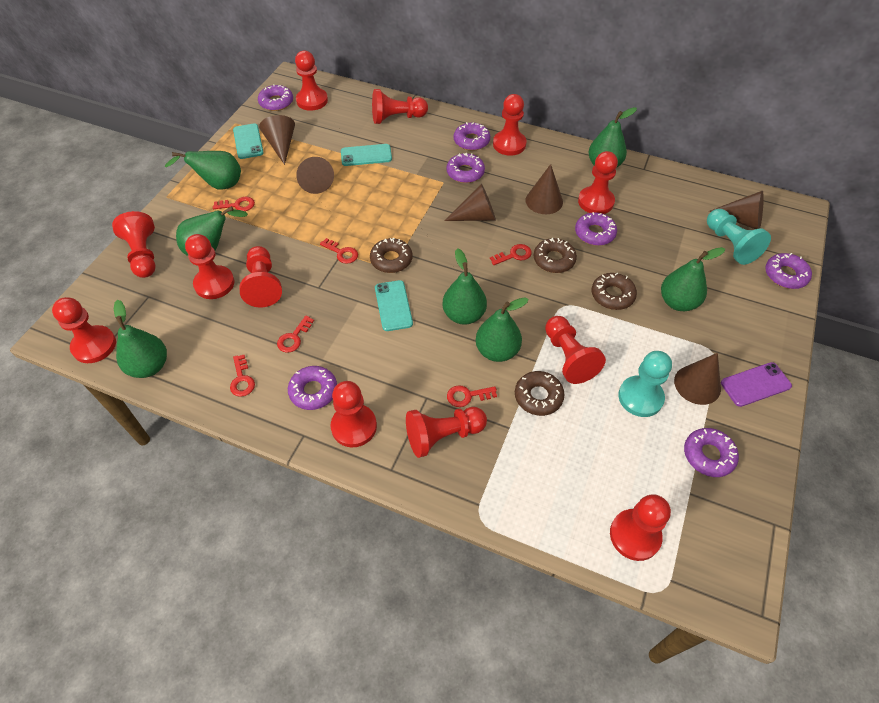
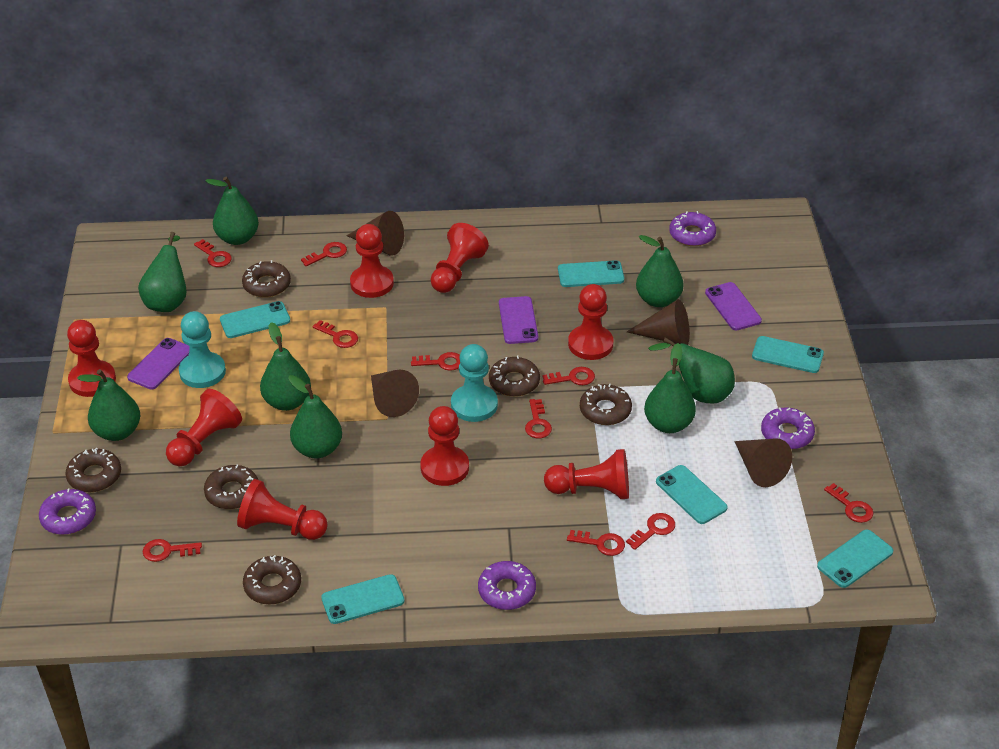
brown cone: 6 -> 4
brown donut: 4 -> 6
green pear: 7 -> 8
purple donut: 7 -> 4
purple phone: 1 -> 3
red key: 6 -> 10
red pawn: 12 -> 8
turquoise phone: 3 -> 6

